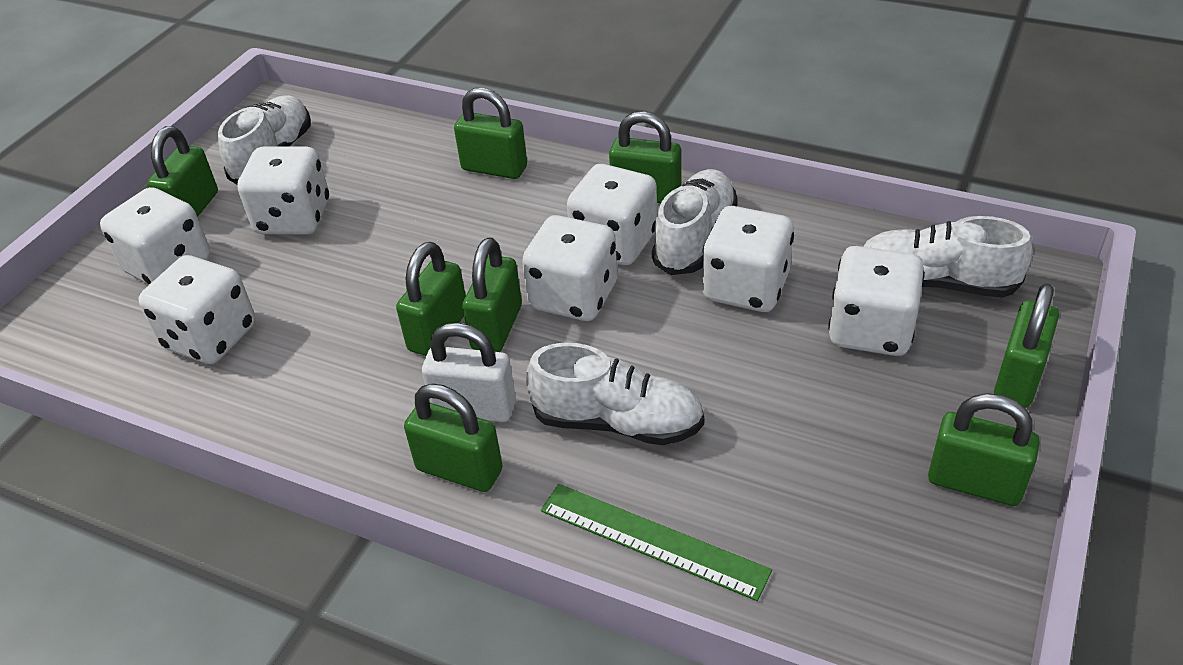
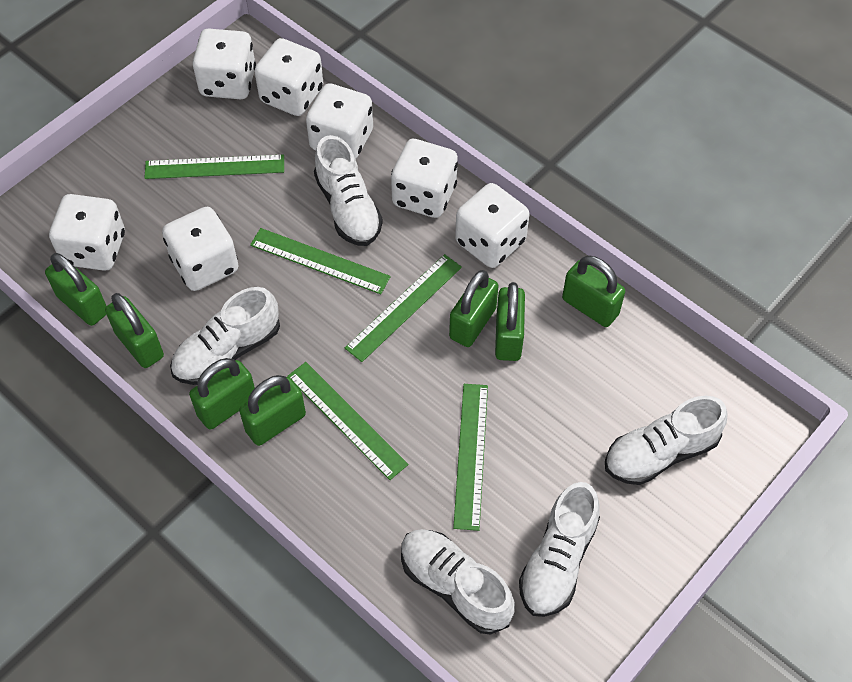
green padlock: 8 -> 7
green ruler: 1 -> 5
white padlock: 1 -> 0
white shoe: 4 -> 5

